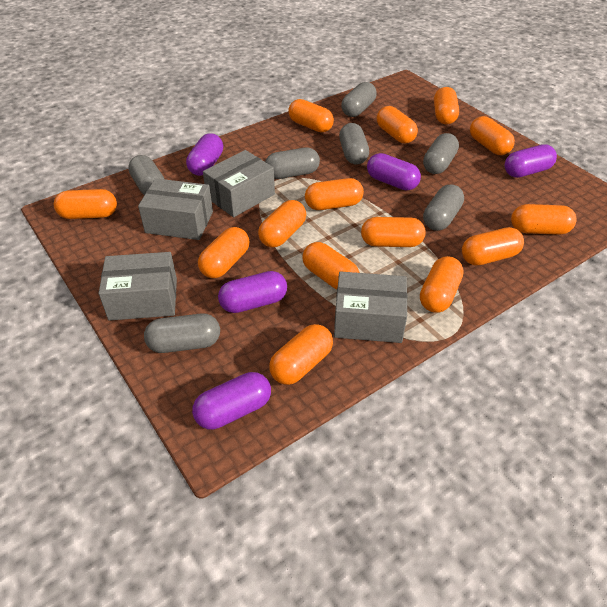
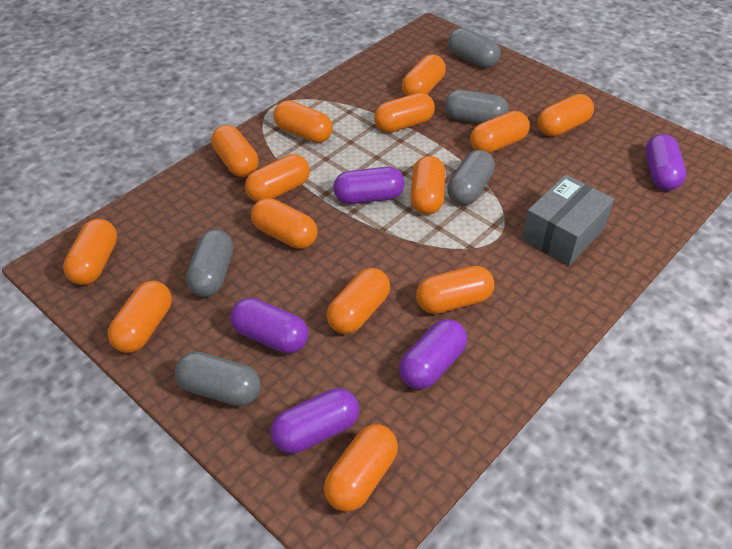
grey box: 4 -> 1
grey capsule: 7 -> 5

